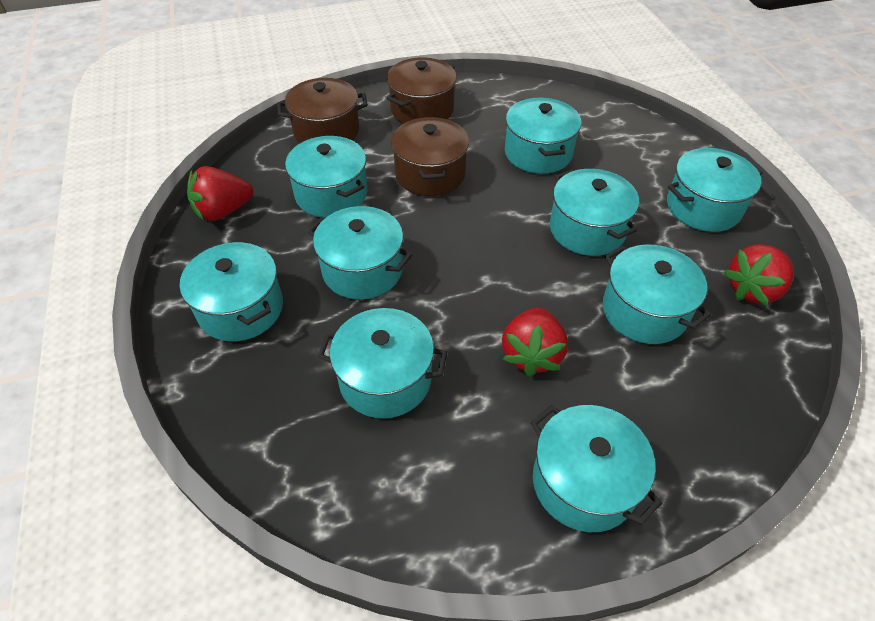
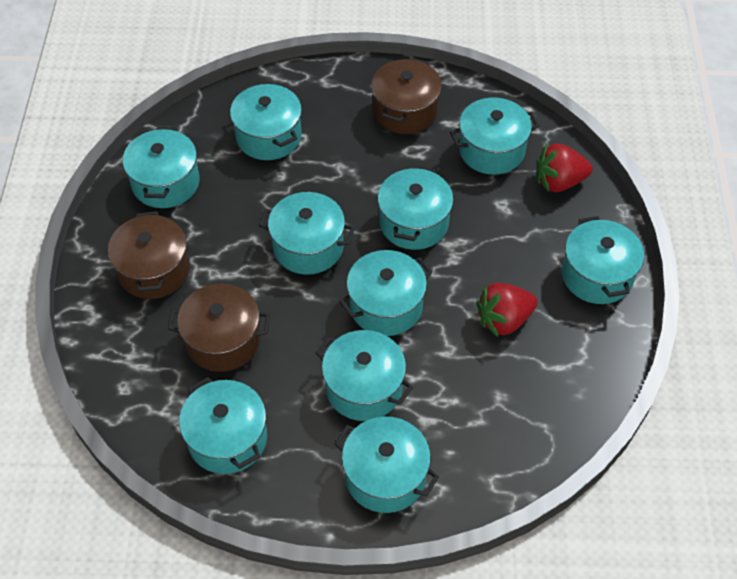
red strawberry: 3 -> 2
turquoise pot: 9 -> 10

